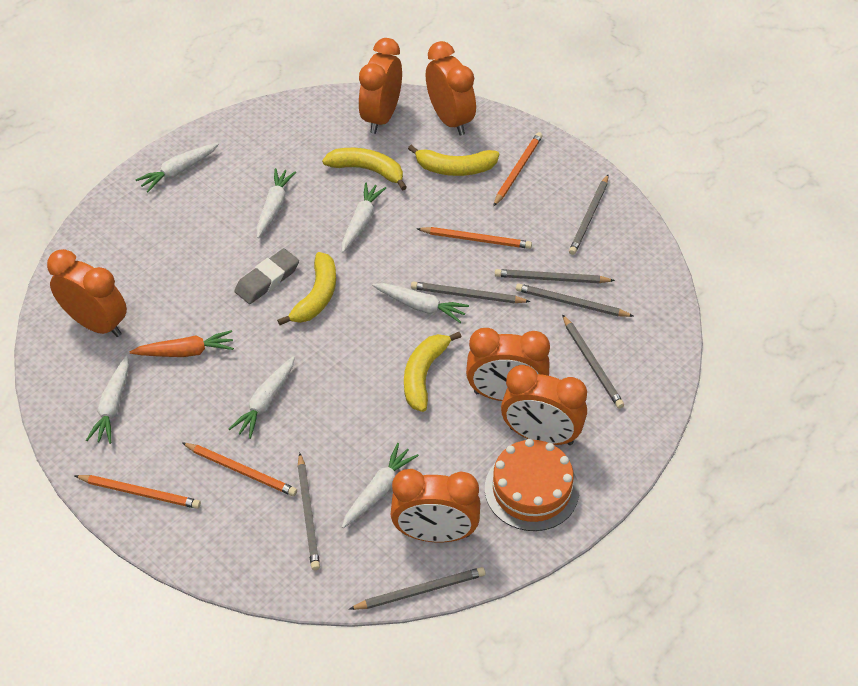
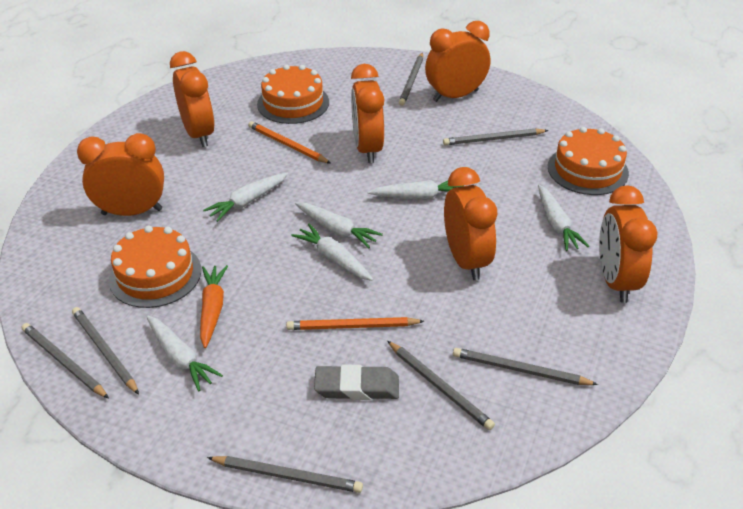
orange cake: 1 -> 3
orange pencil: 4 -> 2
white carrot: 7 -> 6
yellow banana: 4 -> 0

